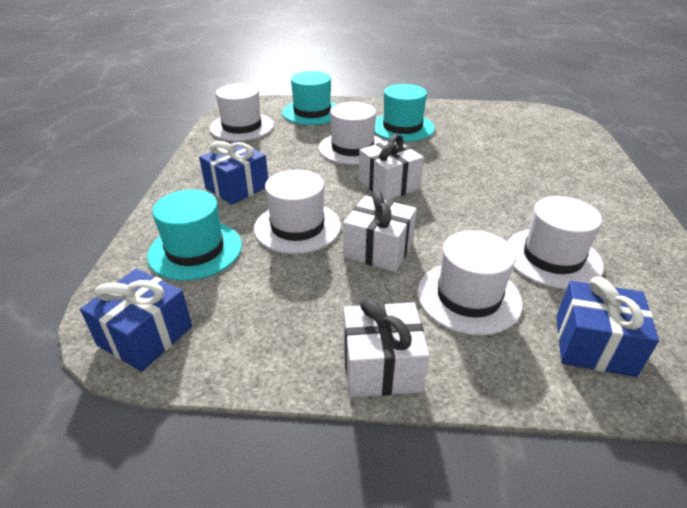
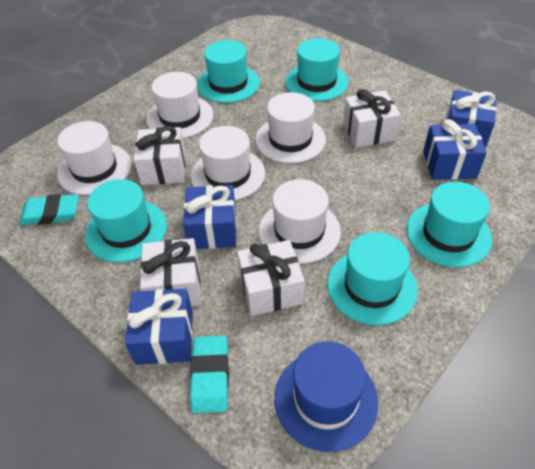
blue gift: 3 -> 4
blue hat: 0 -> 1
turquoise eraser: 0 -> 2
turquoise hat: 3 -> 5
white gift: 3 -> 4

